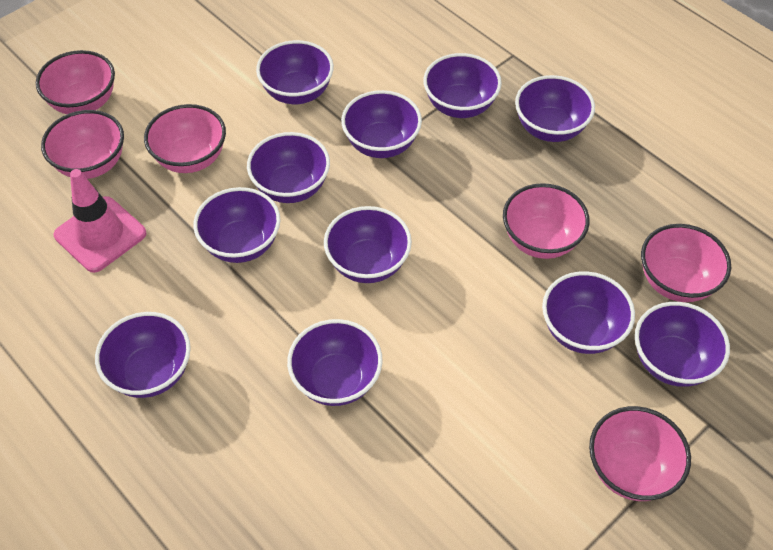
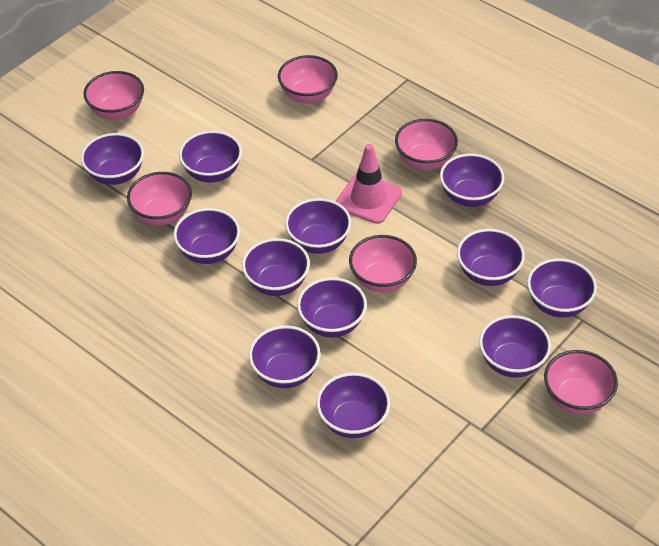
purple bowl: 11 -> 12

